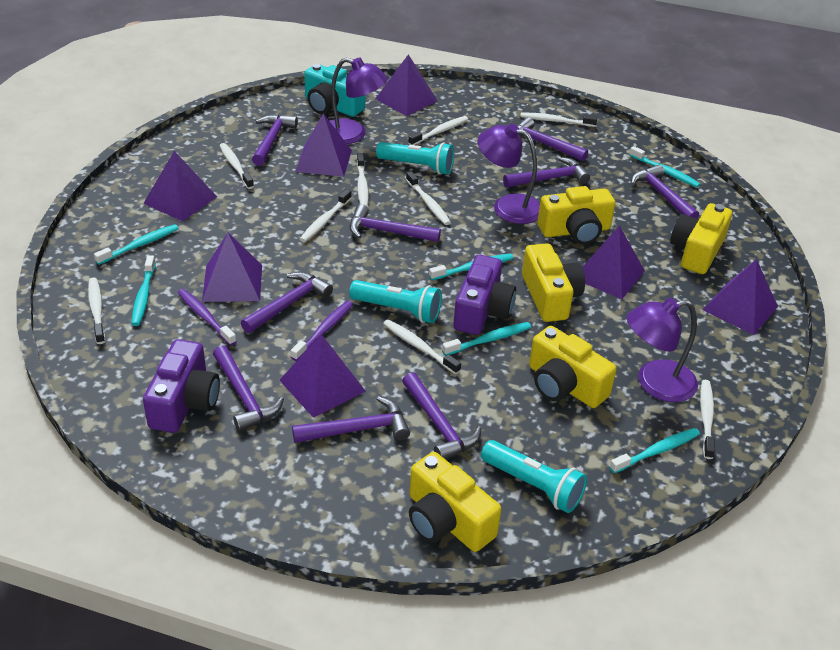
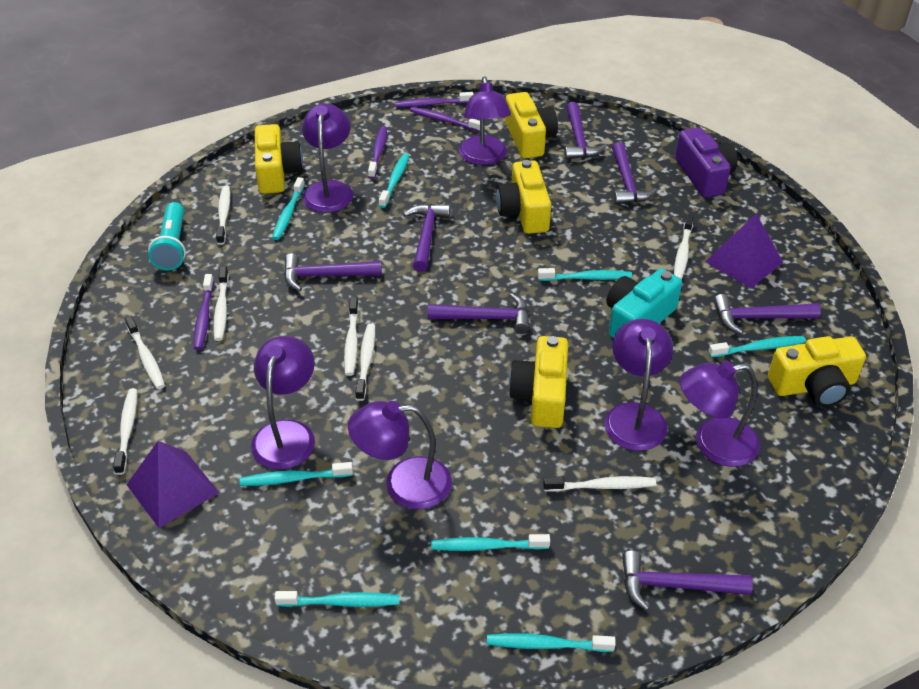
purple camera: 2 -> 1
purple hammer: 9 -> 7
purple lamp: 3 -> 6
purple pyramid: 7 -> 2
purple toothbrush: 2 -> 4
turquoise flashlight: 3 -> 1
turquoise toothbrush: 6 -> 8
white toothbrush: 9 -> 8

